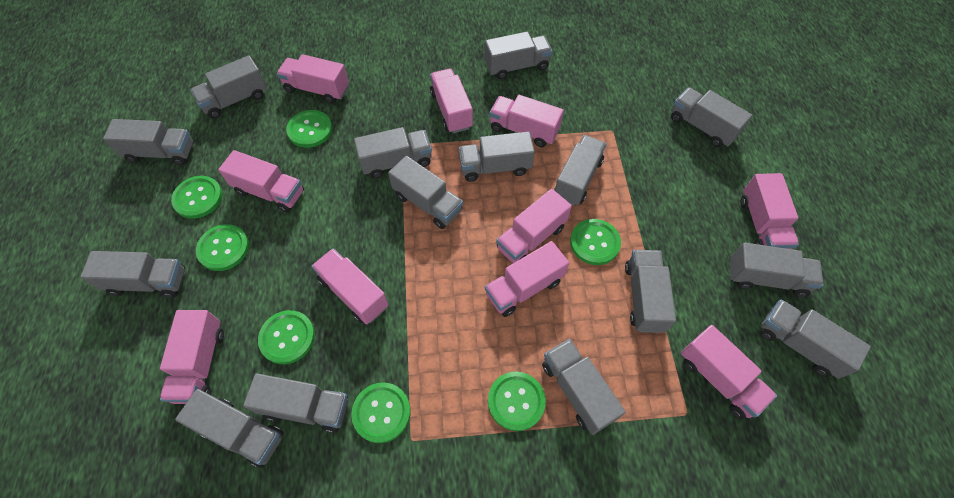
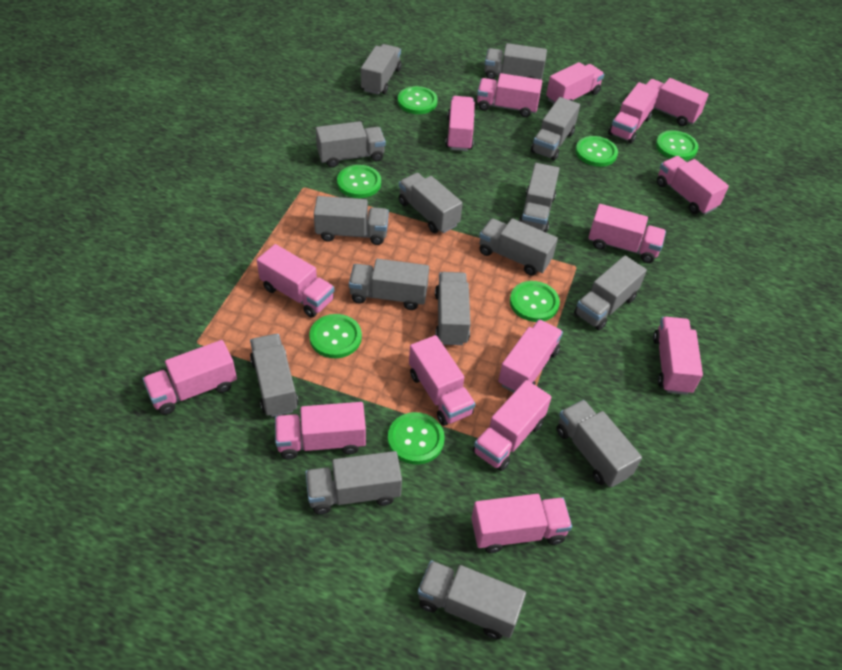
pink truck: 10 -> 15

